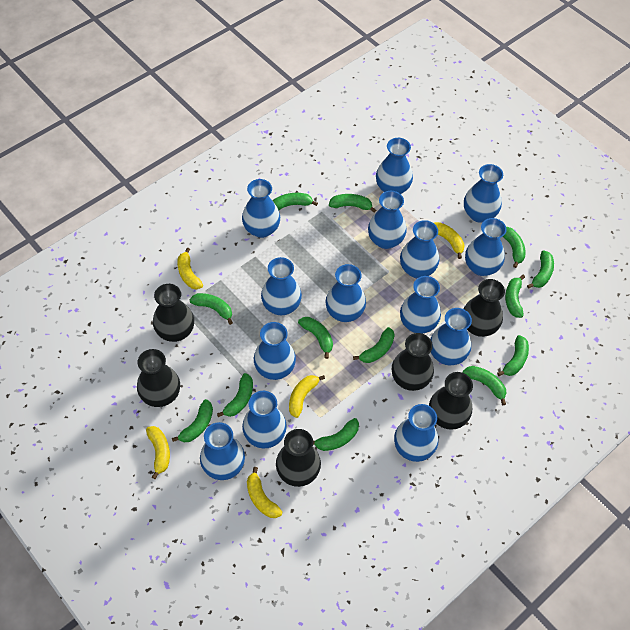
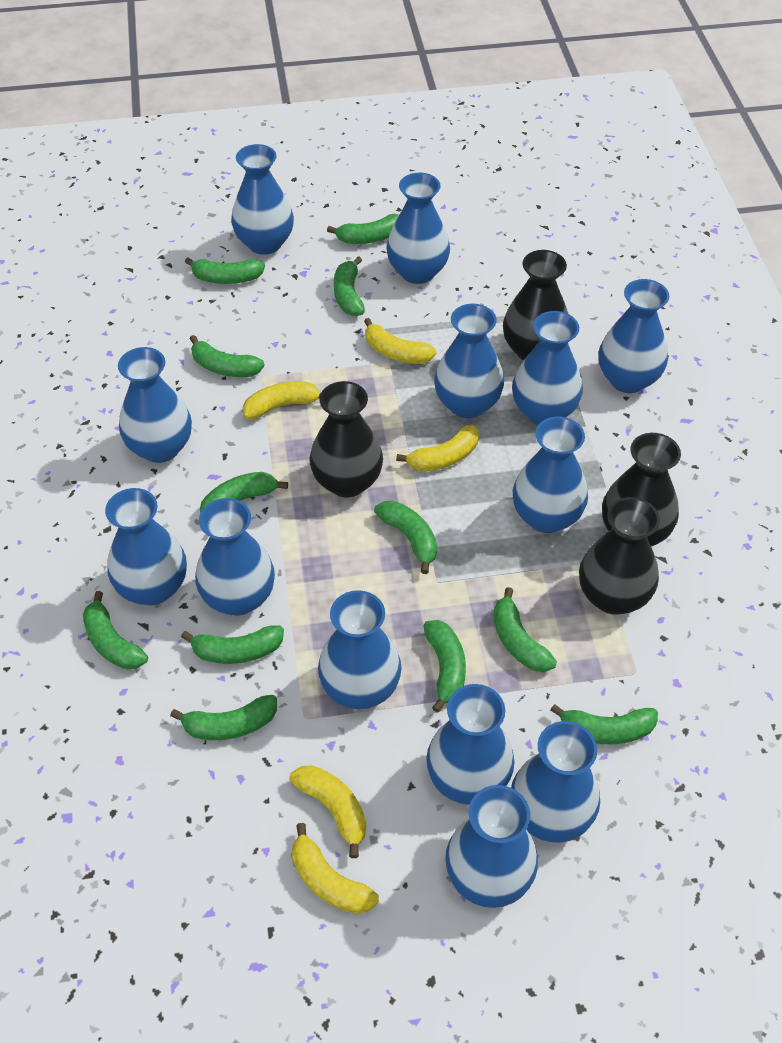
black vase: 6 -> 4
blue vase: 14 -> 13
green banana: 13 -> 12

